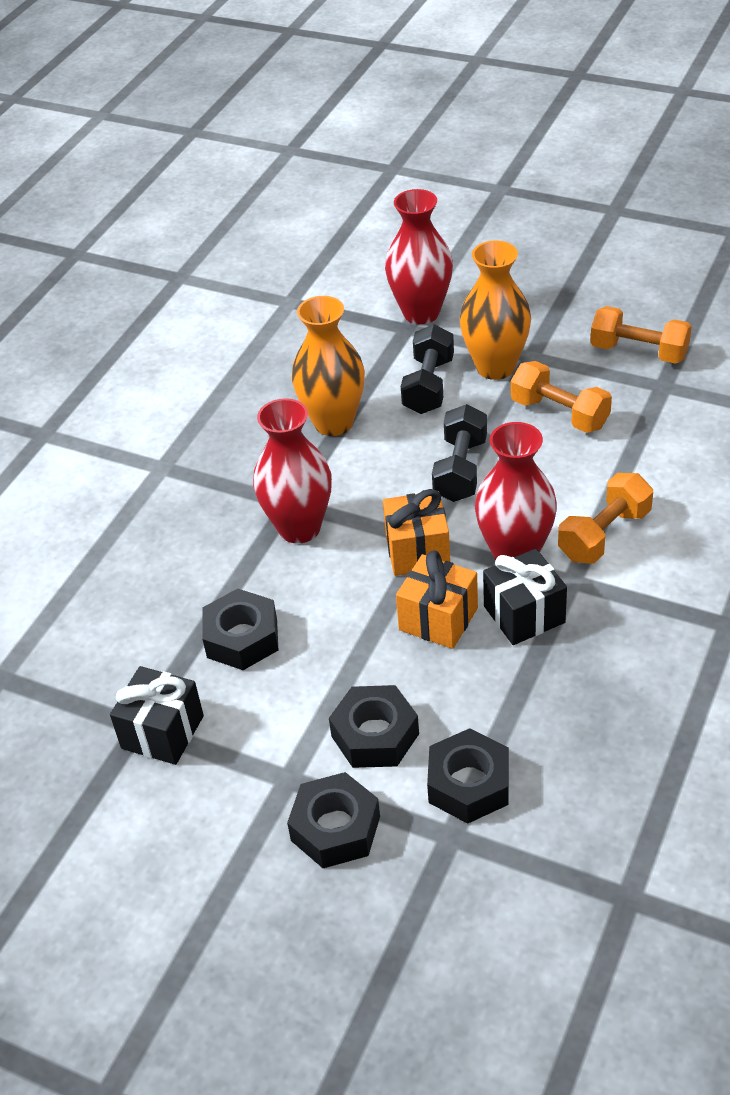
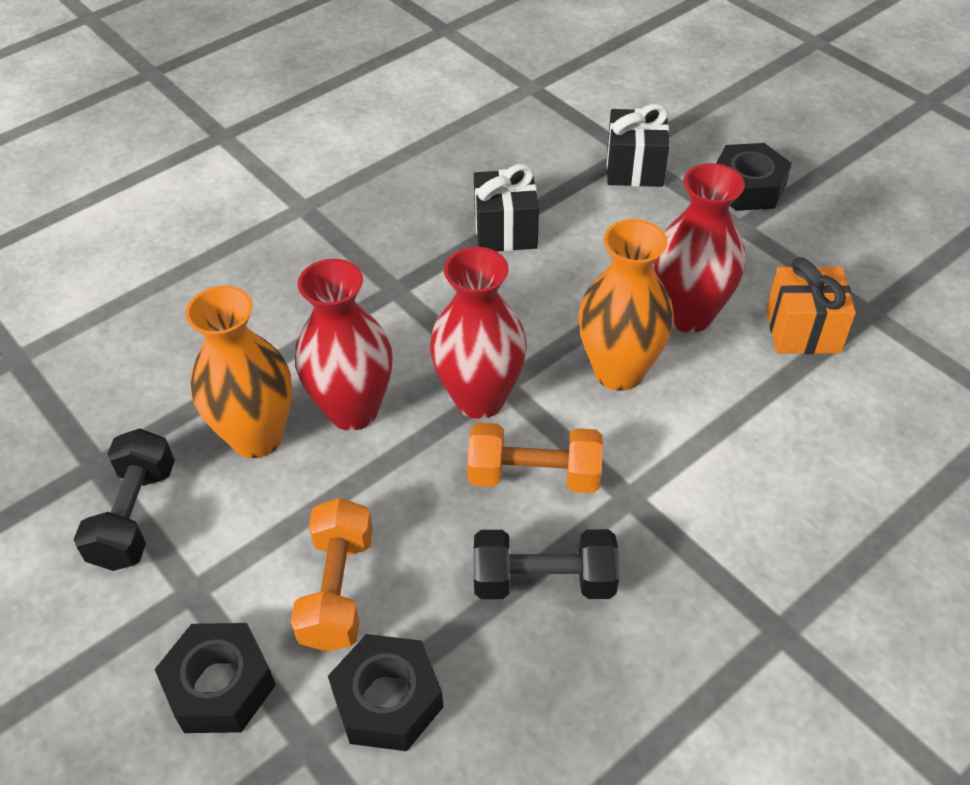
black nut: 4 -> 3
orange dumbbell: 3 -> 2
orange gift: 2 -> 1

